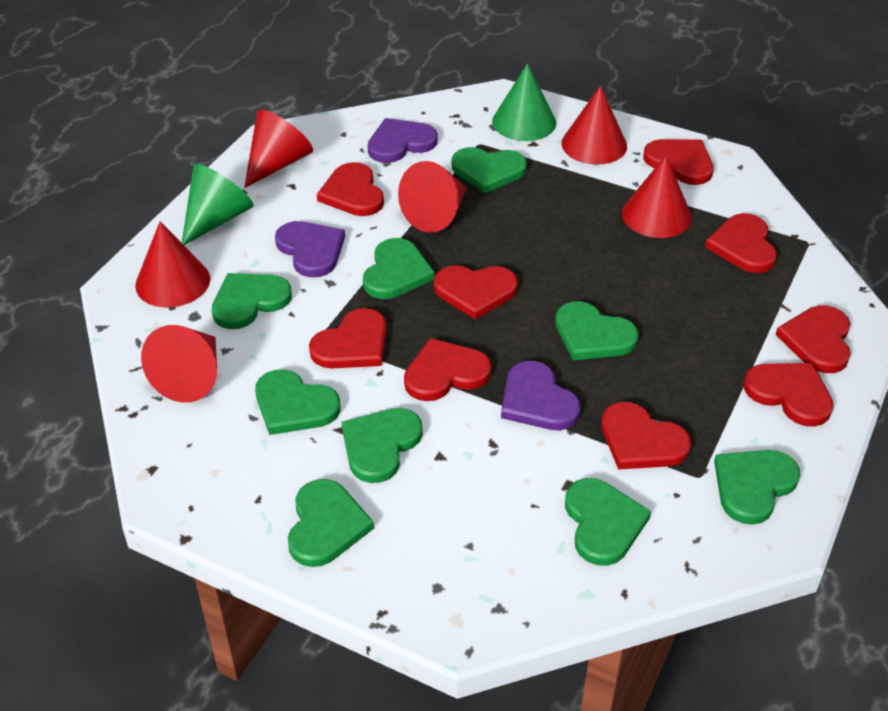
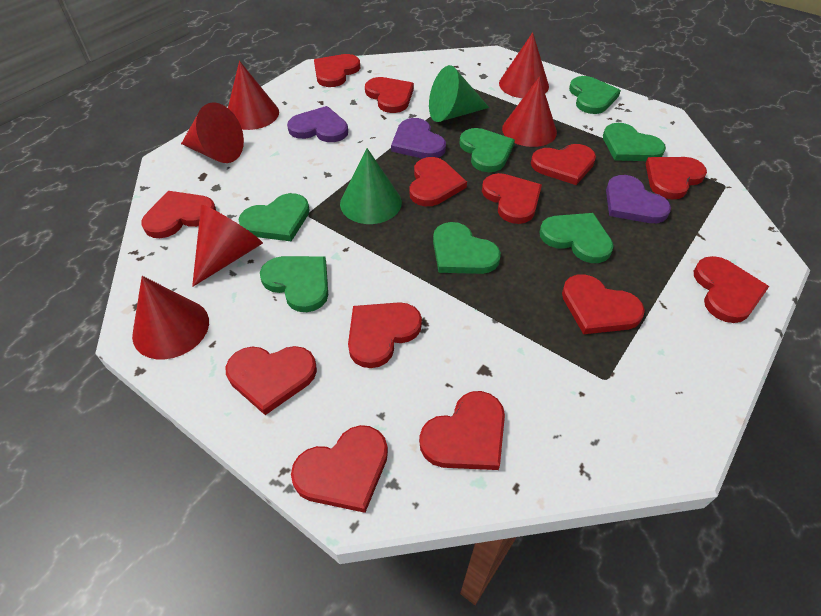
green heart: 9 -> 7
red heart: 9 -> 13

